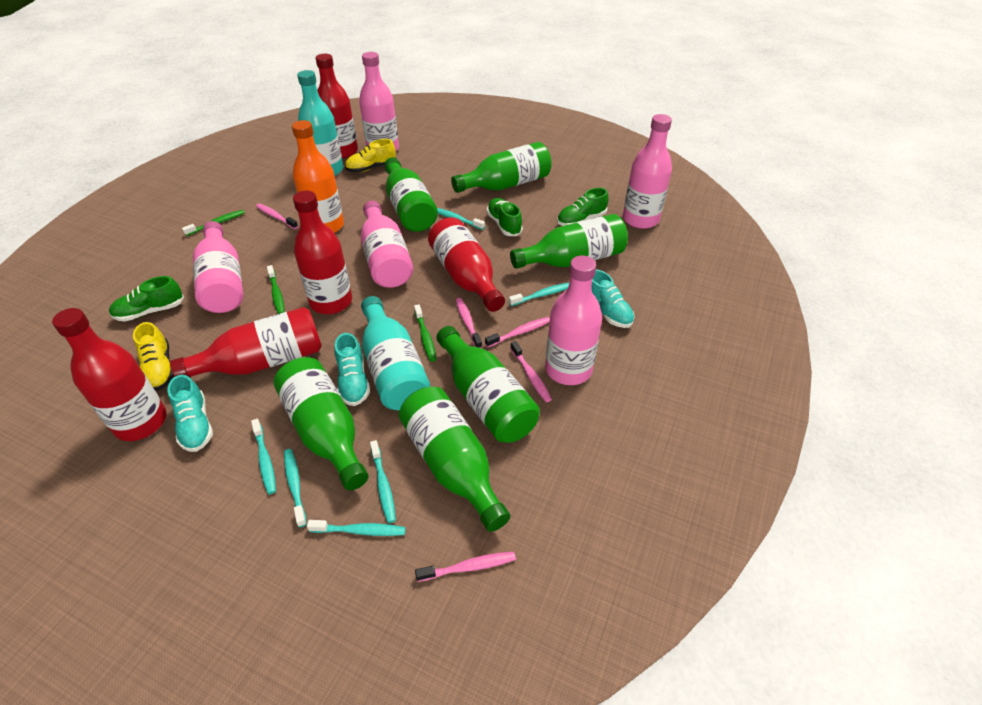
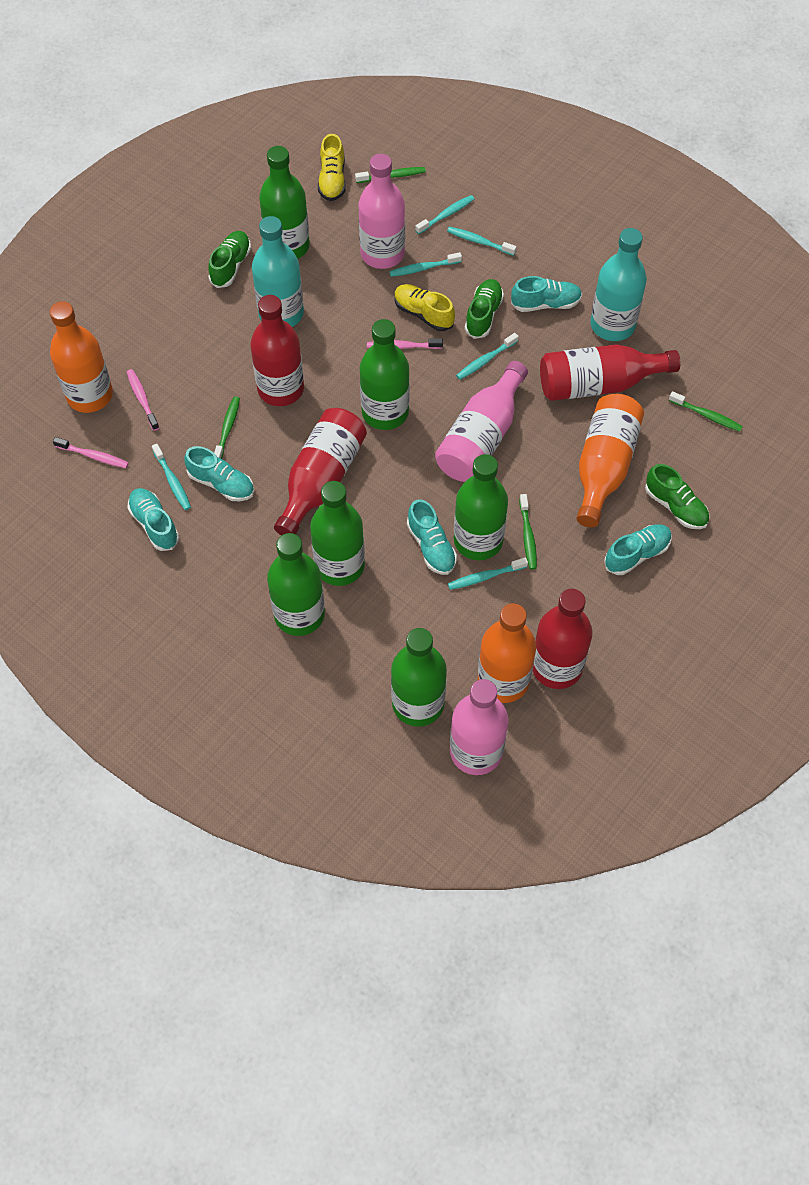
green toothbrush: 3 -> 4
orange bottle: 1 -> 3
pink bottle: 5 -> 3
pink toothbrush: 5 -> 3
red bottle: 5 -> 4
turquoise shoe: 3 -> 5

